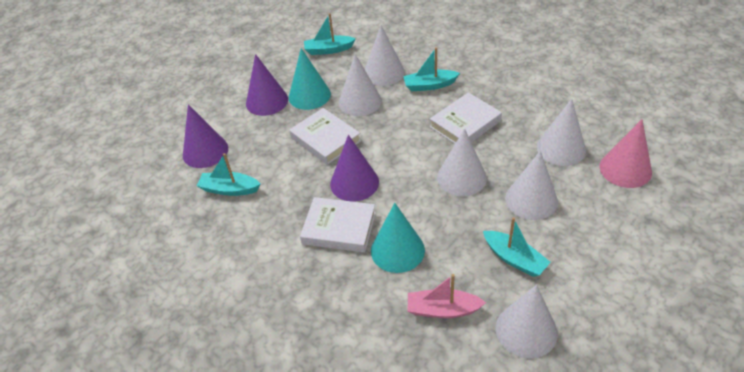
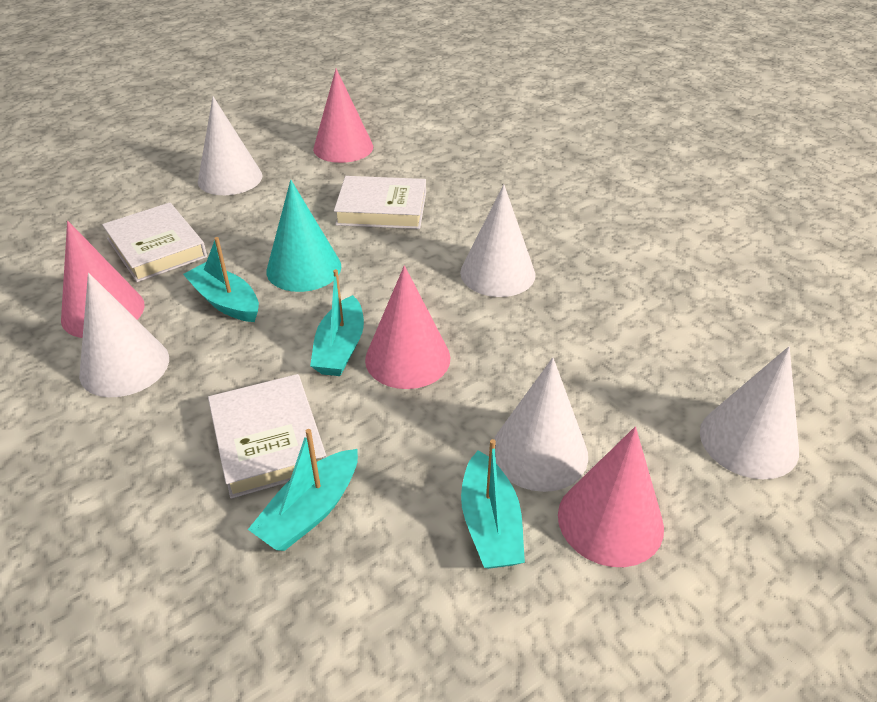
pink boat: 1 -> 0
pink cone: 1 -> 4
purple cone: 3 -> 0
turquoise cone: 2 -> 1
white cone: 6 -> 5

